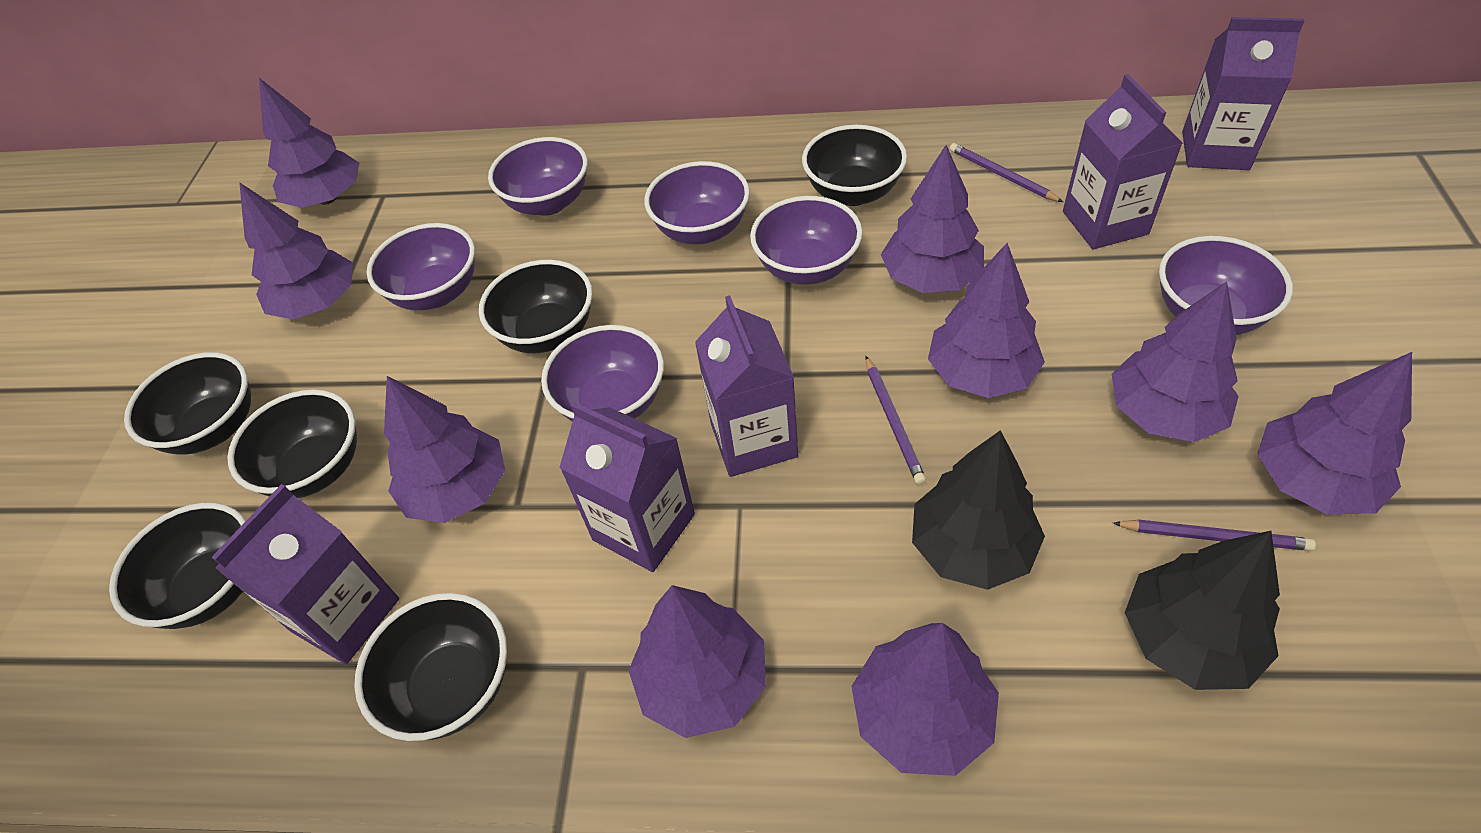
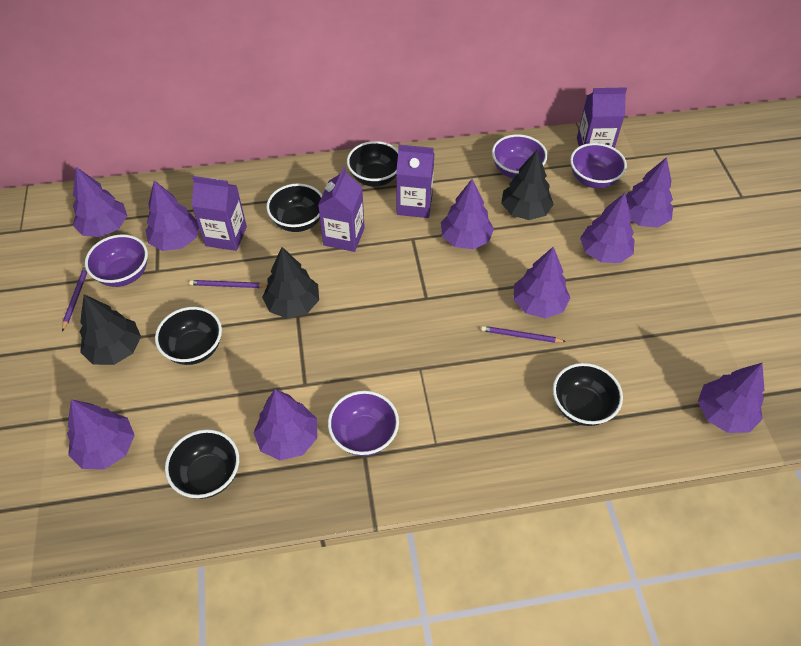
black bowl: 6 -> 5
black tree: 2 -> 3
purple bowl: 6 -> 4
purple carton: 5 -> 4

